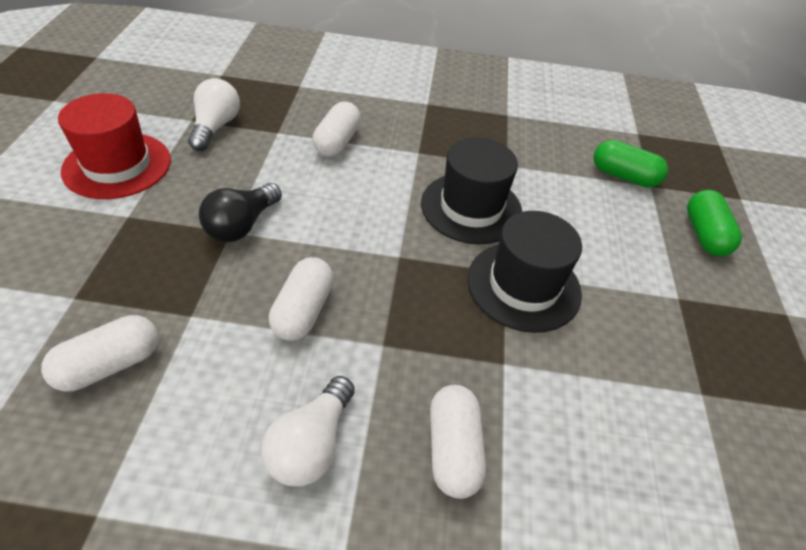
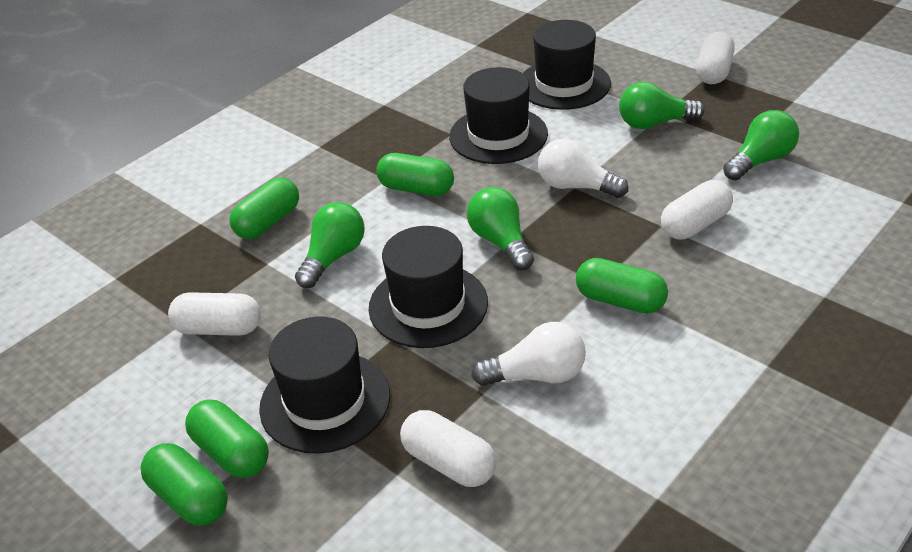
black hat: 2 -> 4
black light bulb: 1 -> 0
green capsule: 2 -> 5
green light bulb: 0 -> 4
red hat: 1 -> 0

